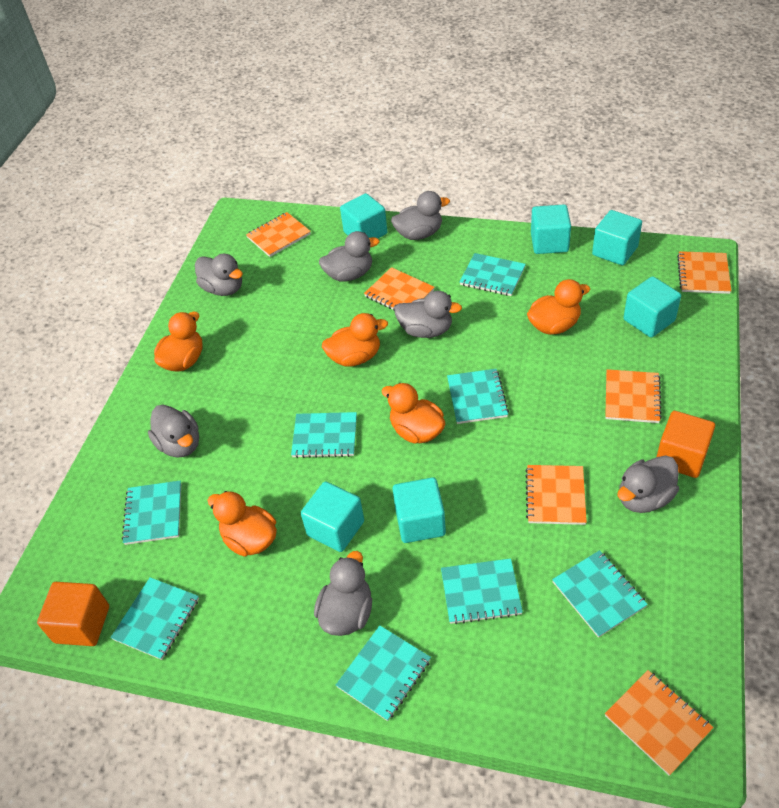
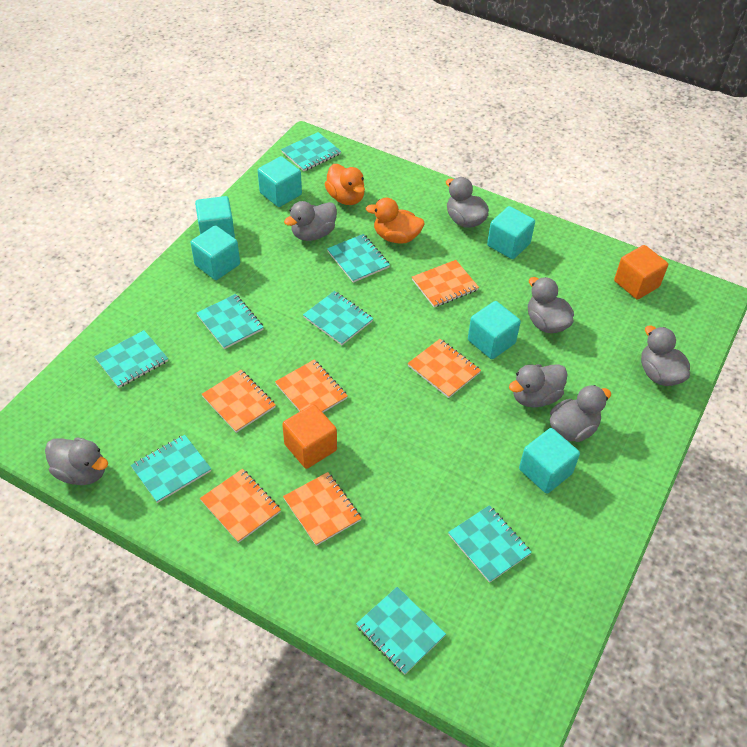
orange duck: 5 -> 2

